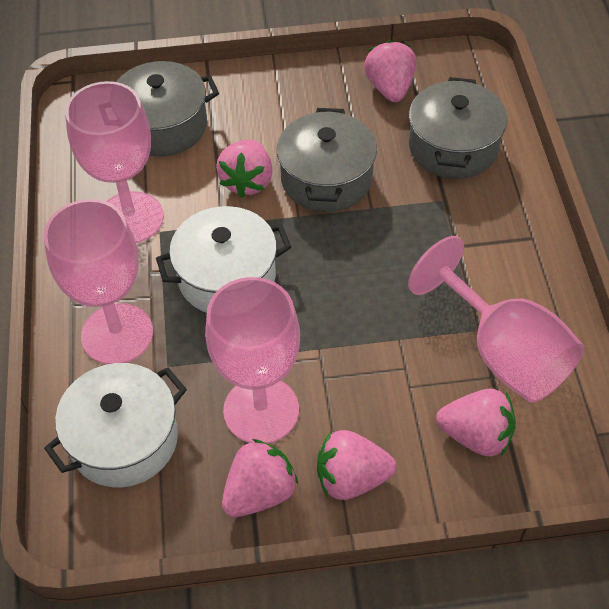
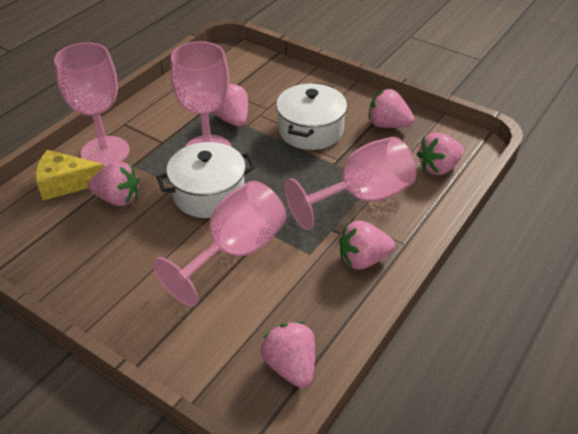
grey pot: 3 -> 0
pink strawberry: 5 -> 6
yellow cheese: 0 -> 1

